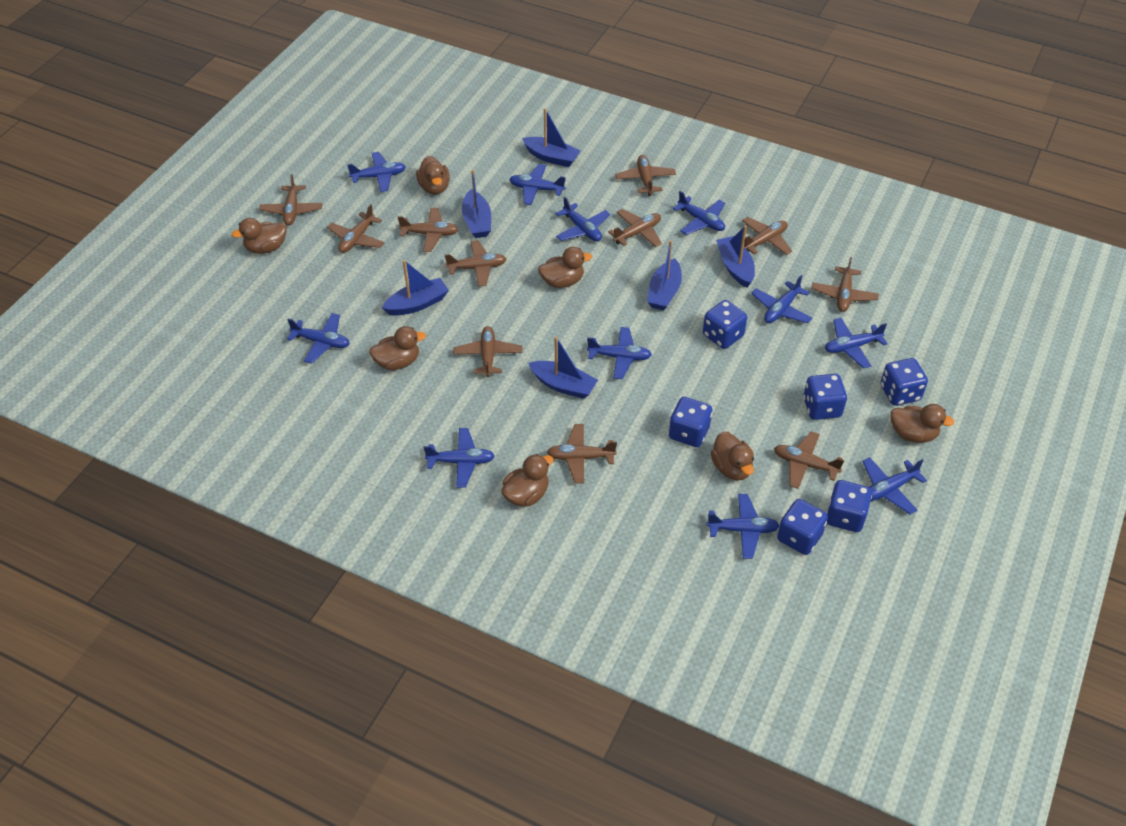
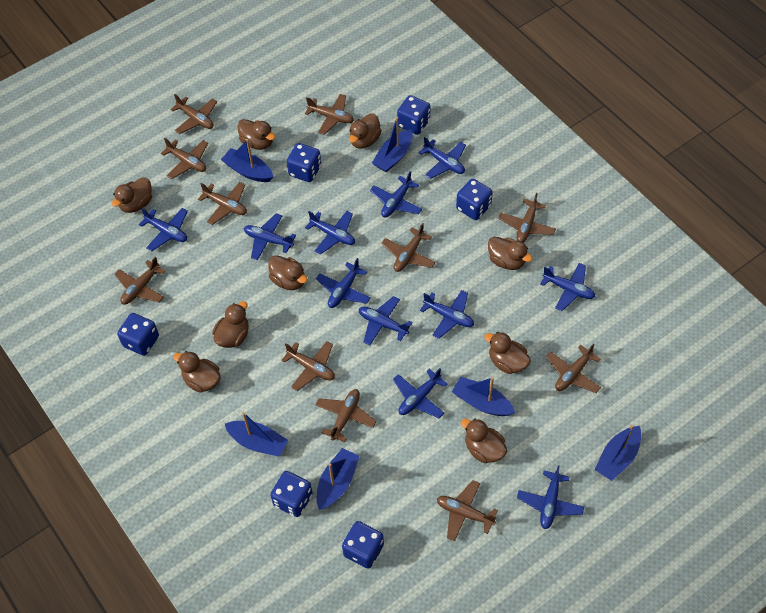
brown duck: 7 -> 9

